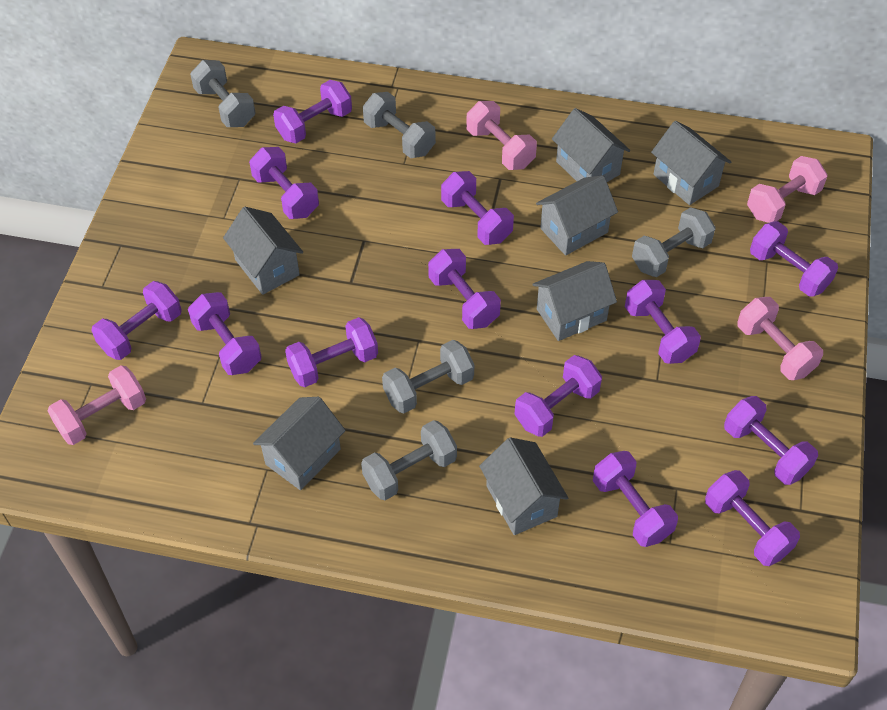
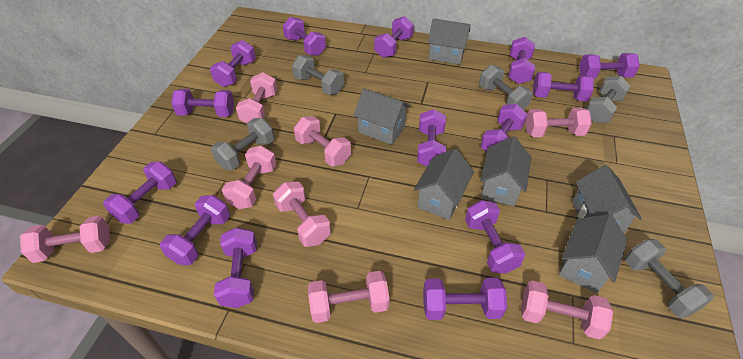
grey house: 7 -> 6
pink dumbbell: 4 -> 8
purple dumbbell: 13 -> 14

